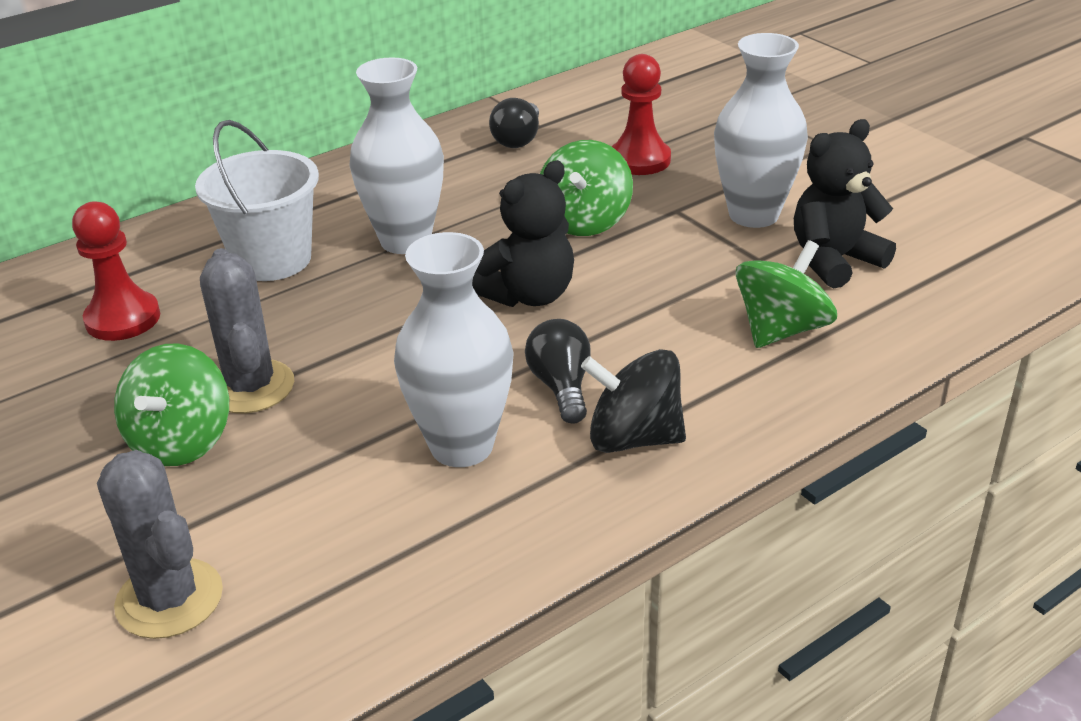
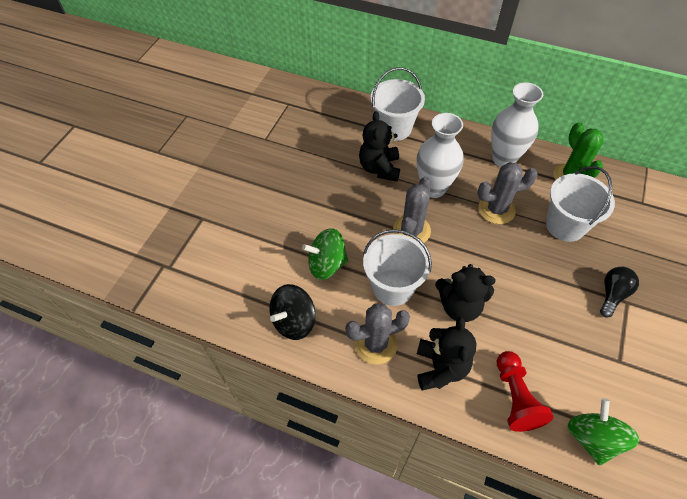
black light bulb: 2 -> 1
black teddy bear: 2 -> 3
green cactus: 0 -> 1
green spinning top: 3 -> 2
grey cactus: 2 -> 3
red pawn: 2 -> 1
white bucket: 1 -> 3
white vase: 3 -> 2

